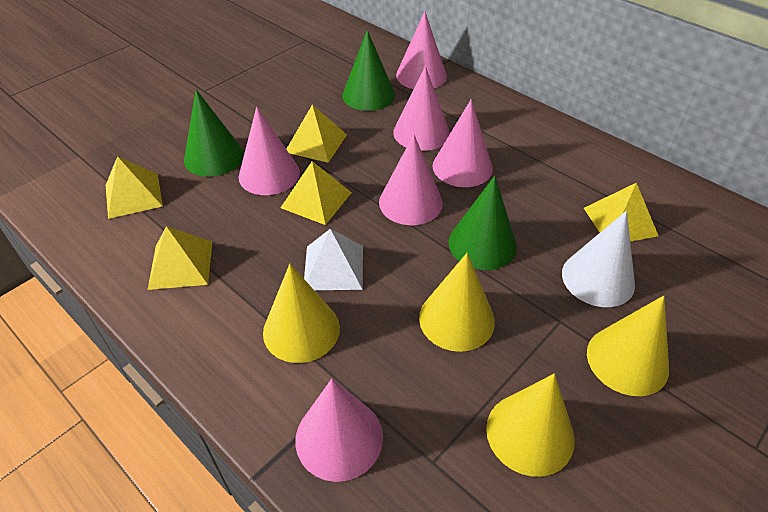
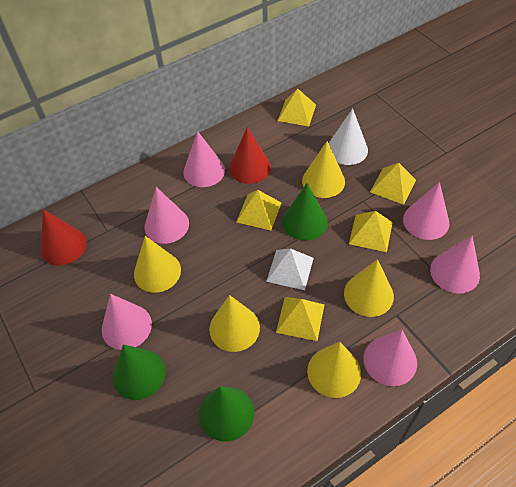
red cone: 0 -> 2
yellow cone: 4 -> 5

